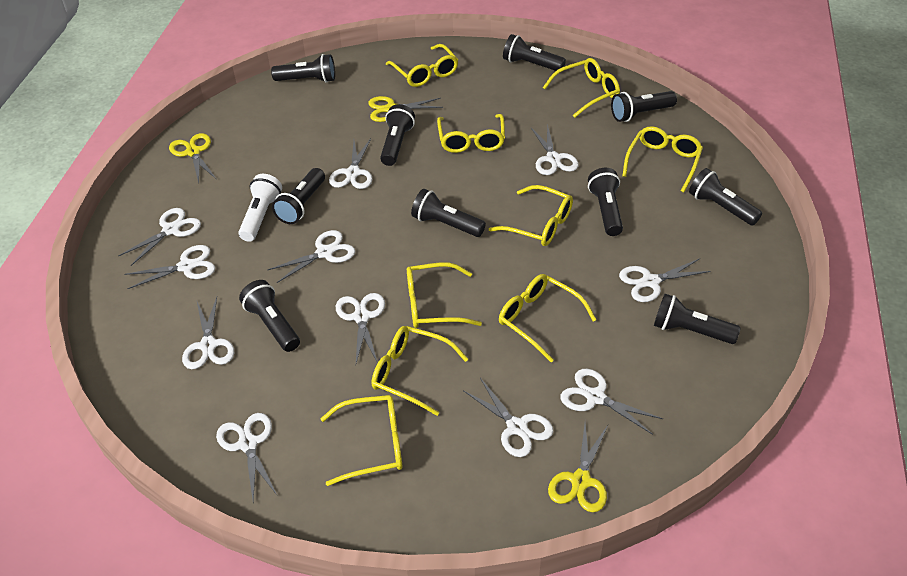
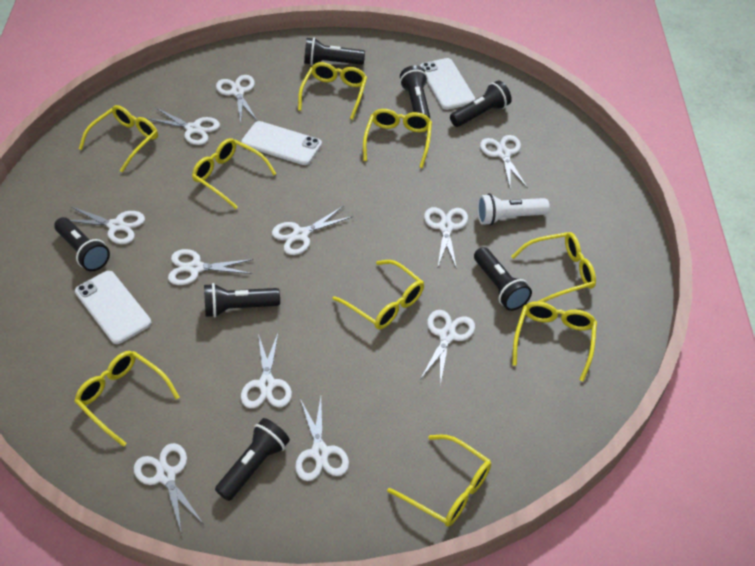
black flashlight: 10 -> 7
white phone: 0 -> 3
yellow scissors: 3 -> 0

